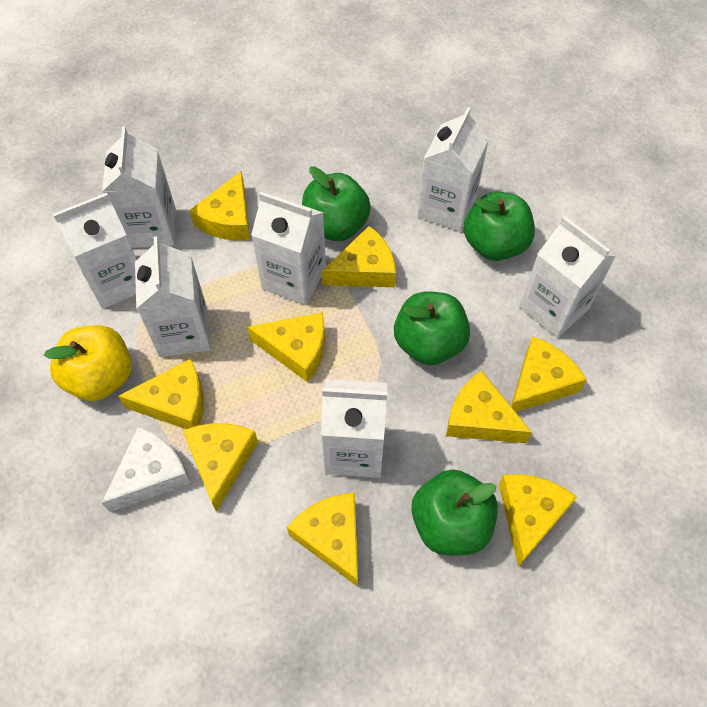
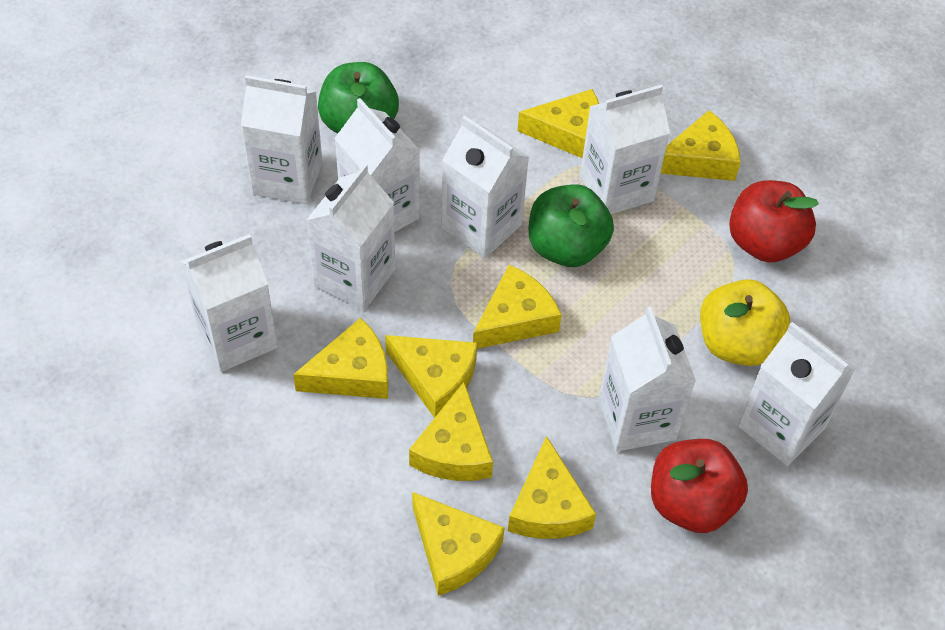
green apple: 4 -> 2
red apple: 0 -> 2
white carton: 7 -> 8
white cheese: 1 -> 0
yellow cheese: 9 -> 8

